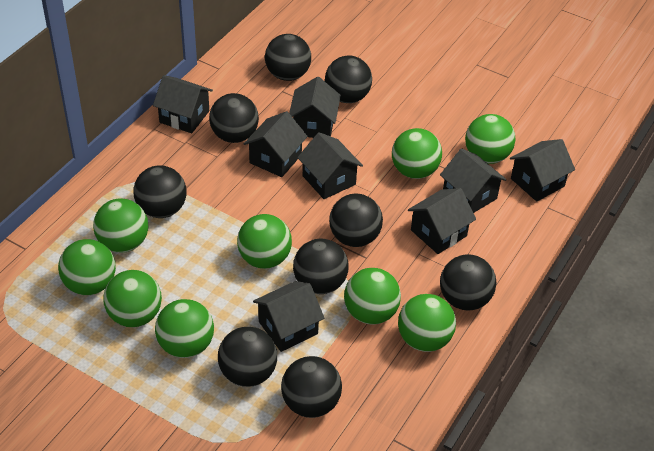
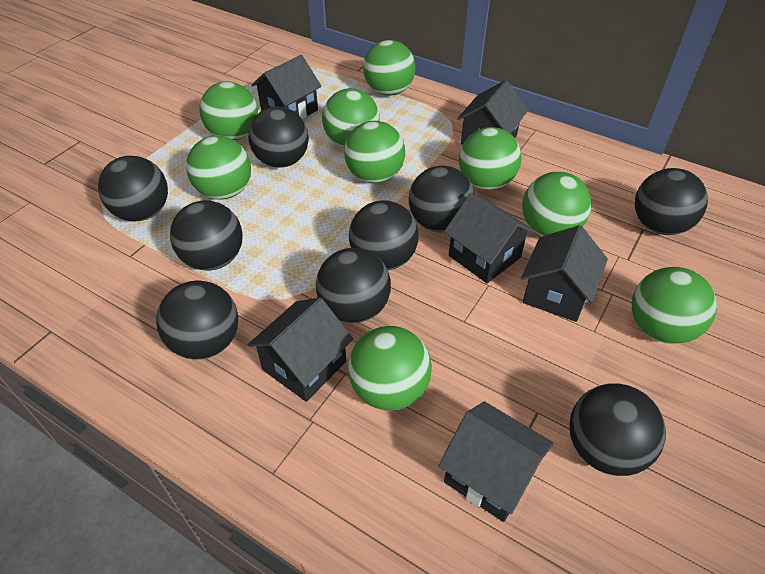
black house: 8 -> 6

